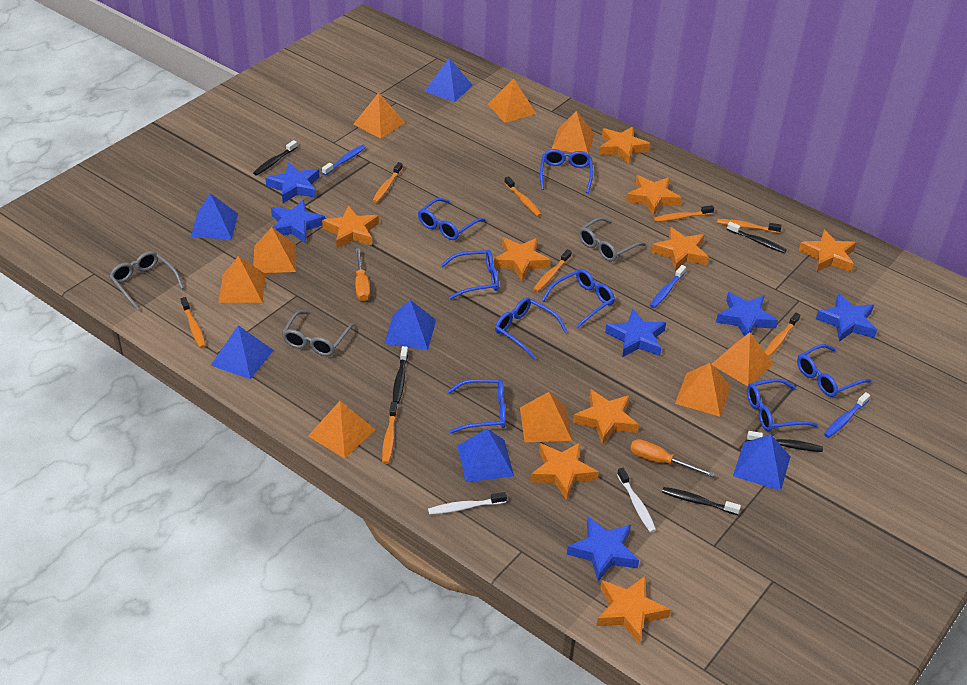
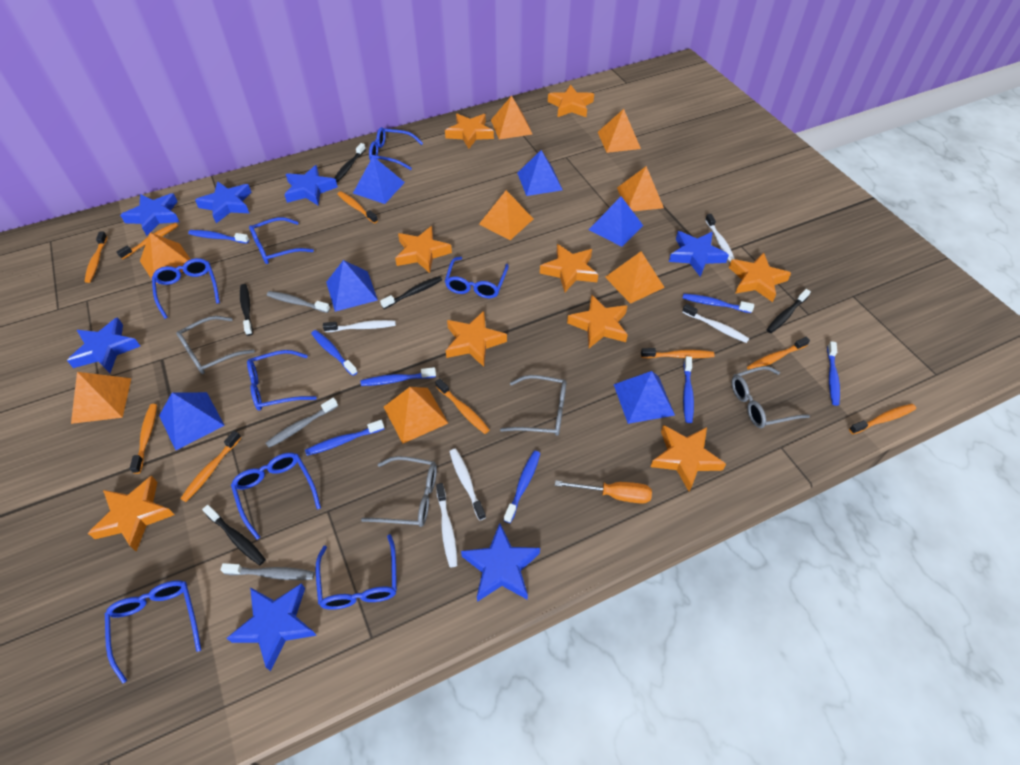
blue star: 6 -> 7
blue toothbrush: 3 -> 8
grey glasses: 3 -> 4
grey toothbrush: 0 -> 3
orange pyramid: 9 -> 8
orange screwdriver: 2 -> 1
orange toothbrush: 8 -> 9
white toothbrush: 2 -> 5

